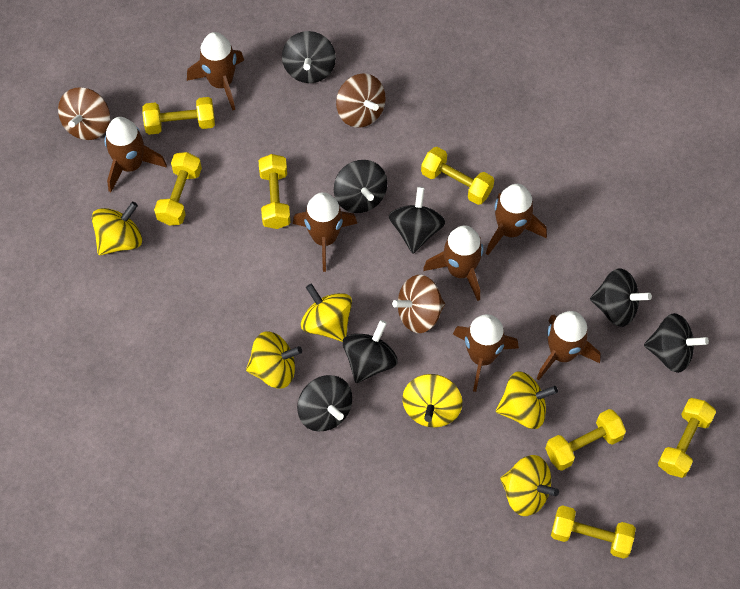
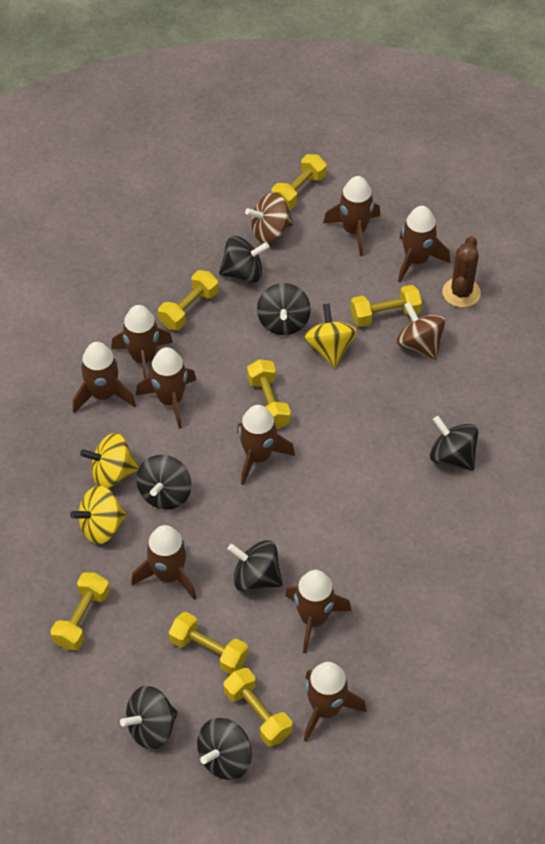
brown cactus: 0 -> 1
brown rocket: 7 -> 9
brown spinning top: 3 -> 2
yellow spinning top: 6 -> 3

